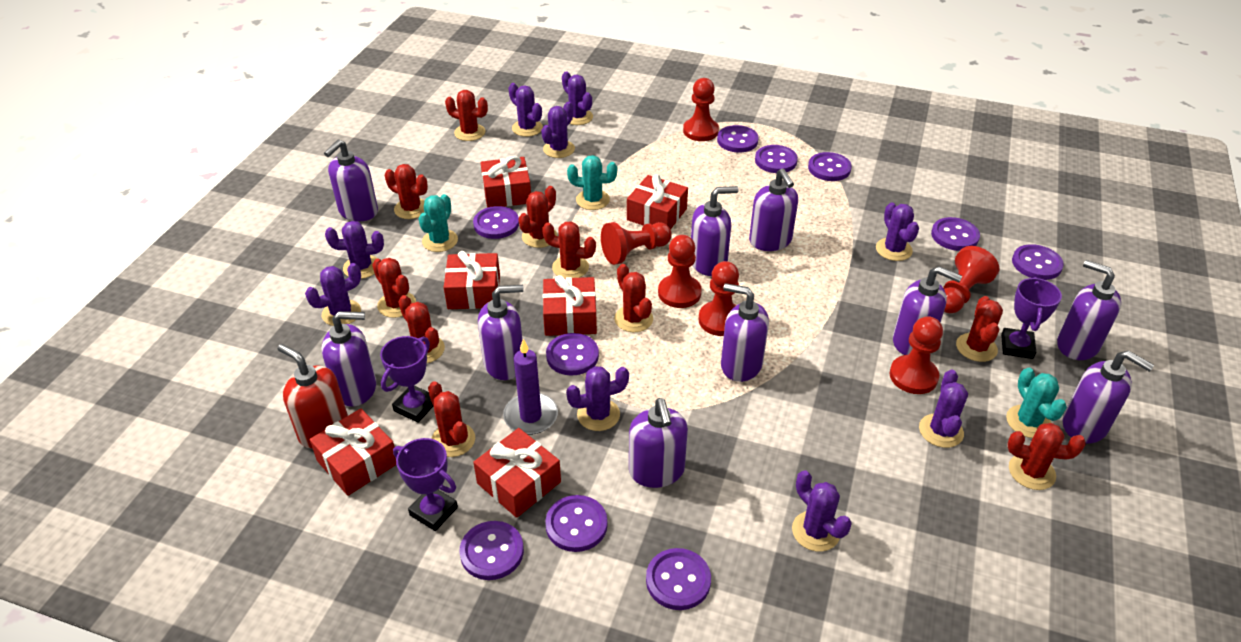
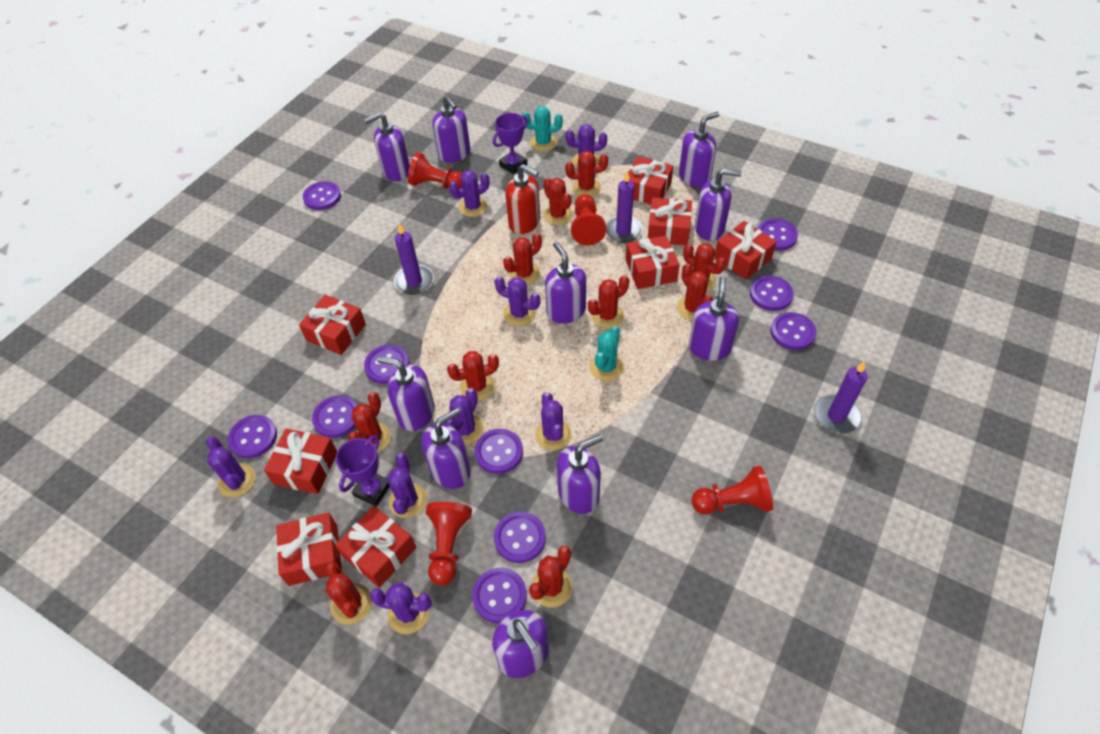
purple cactus: 9 -> 8
purple candle: 1 -> 3
purple trophy: 3 -> 2
red gift: 6 -> 8
red pawn: 6 -> 4
turquoise cactus: 3 -> 2

